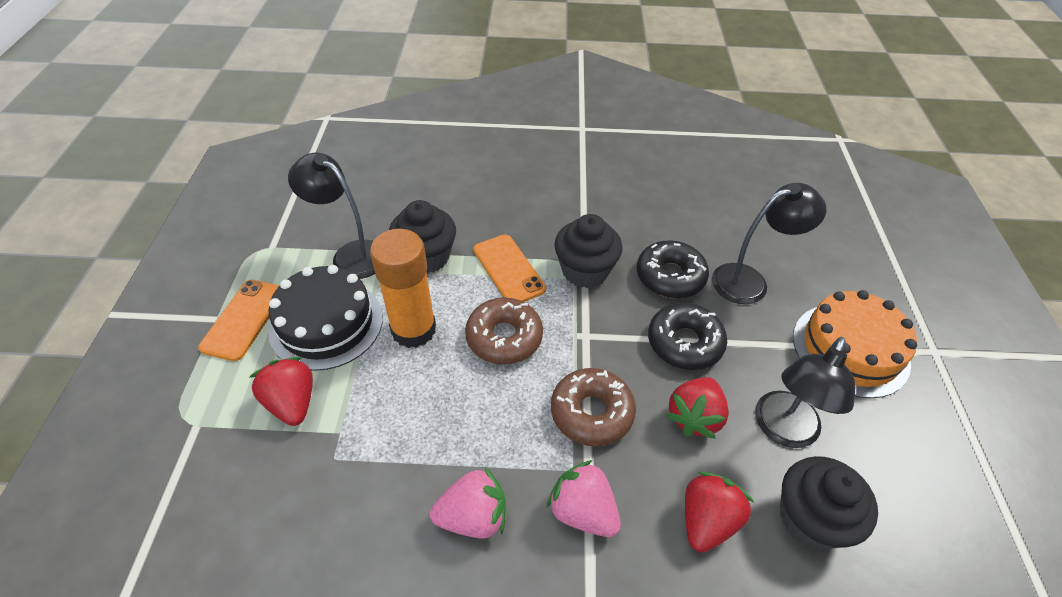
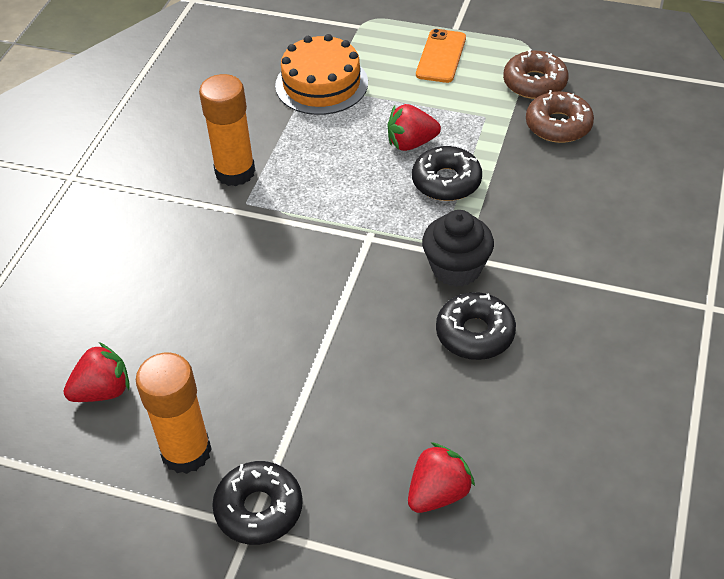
black cake: 1 -> 0
black cupcake: 3 -> 1
black donut: 2 -> 3
black lamp: 3 -> 0
orange glue stick: 1 -> 2
orange phone: 2 -> 1
pink strawberry: 2 -> 0

